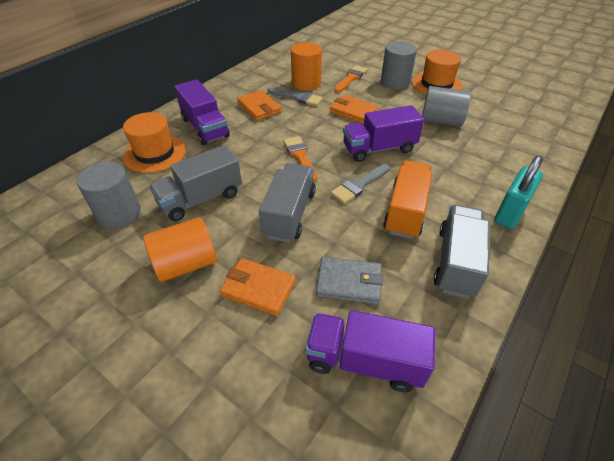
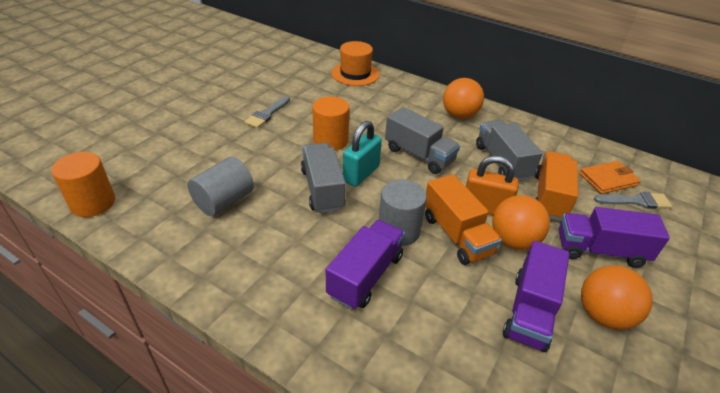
grey cylinder: 3 -> 2
grey wallet: 1 -> 0
orange ball: 0 -> 3
orange brush: 2 -> 0
orange hat: 2 -> 1
orange padlock: 0 -> 1
orange truck: 1 -> 2
orange wallet: 3 -> 1

